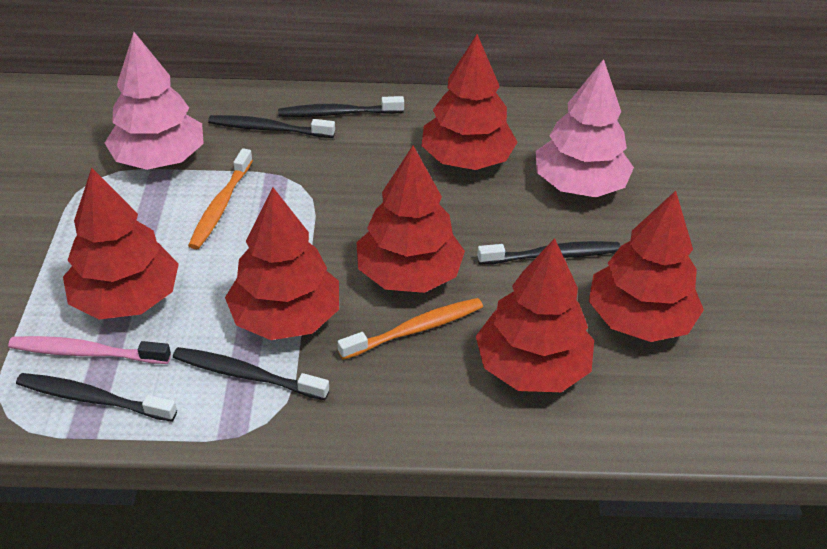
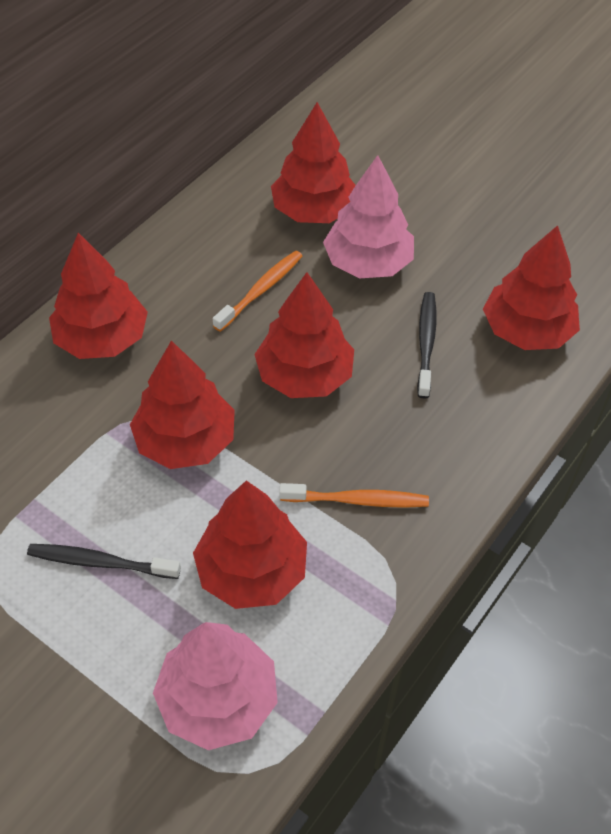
black toothbrush: 5 -> 2
pink toothbrush: 1 -> 0

